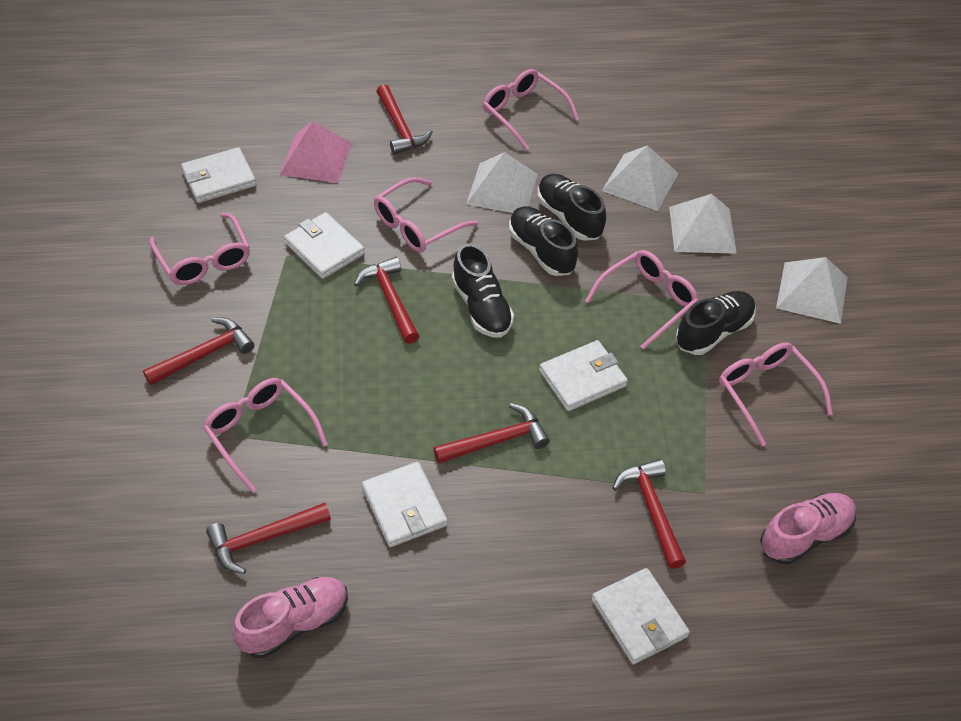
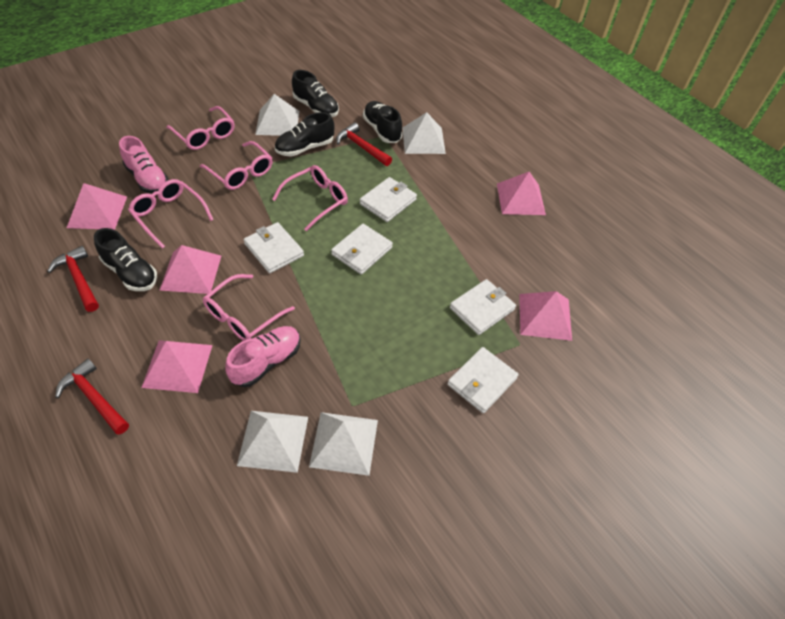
pink glasses: 6 -> 5
pink pyramid: 1 -> 5
red hammer: 6 -> 3

